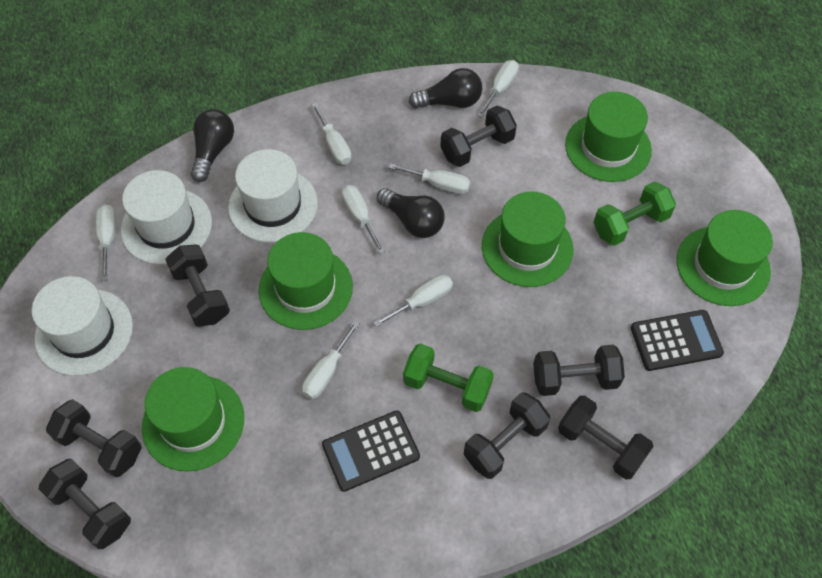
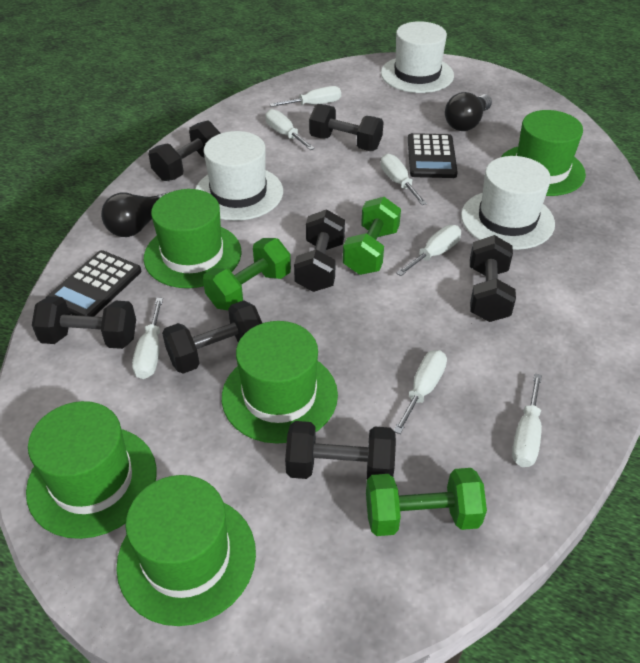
black light bulb: 3 -> 2
green dumbbell: 2 -> 3

